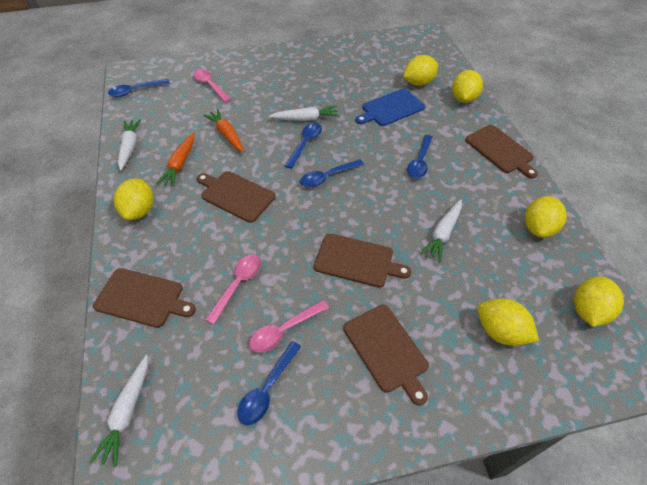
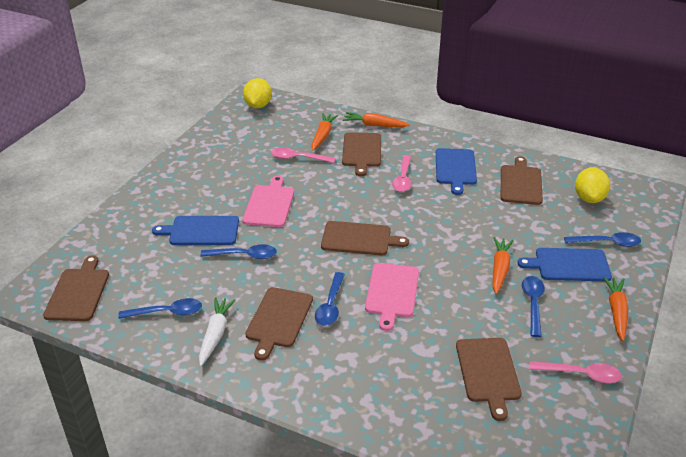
blue cutting board: 1 -> 3
brown cutting board: 5 -> 6
orange carrot: 2 -> 4
pink cutting board: 0 -> 2
white carrot: 4 -> 1
yellow lemon: 6 -> 2

